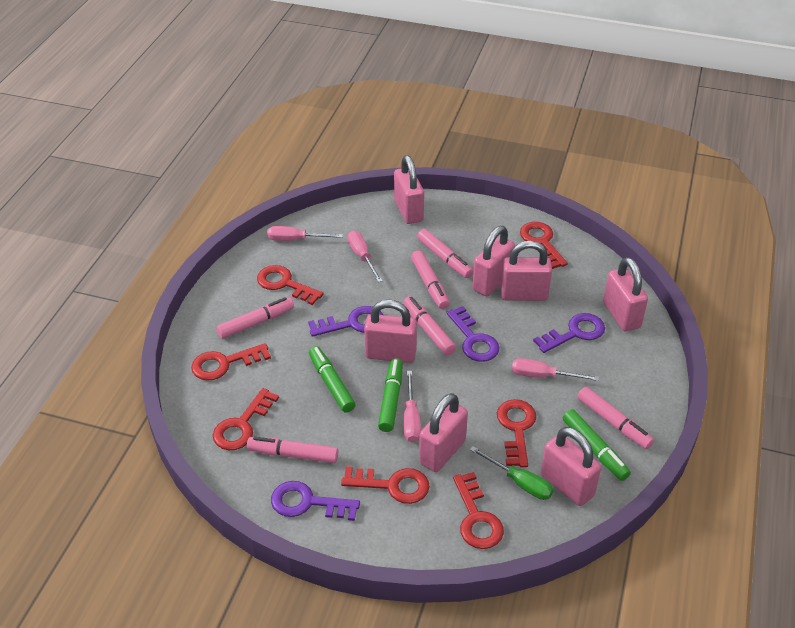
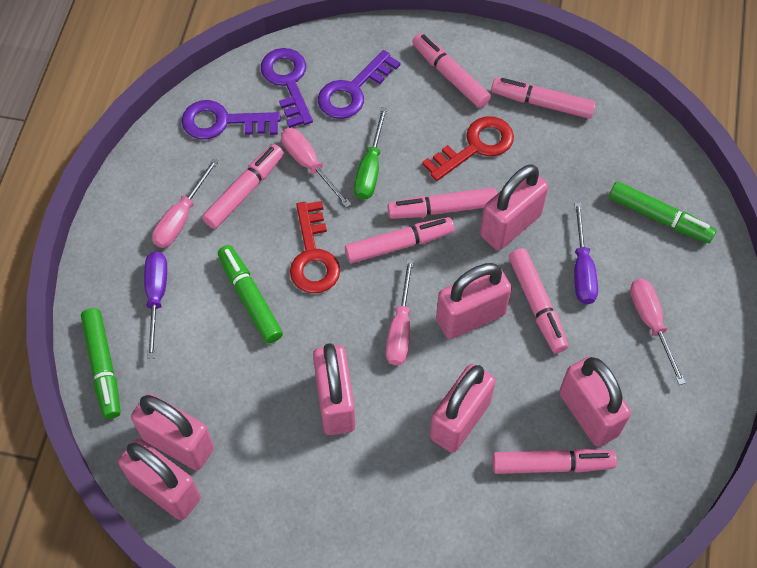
pink marker: 6 -> 7
purple key: 4 -> 3
purple screwdriver: 0 -> 2
red key: 7 -> 2

